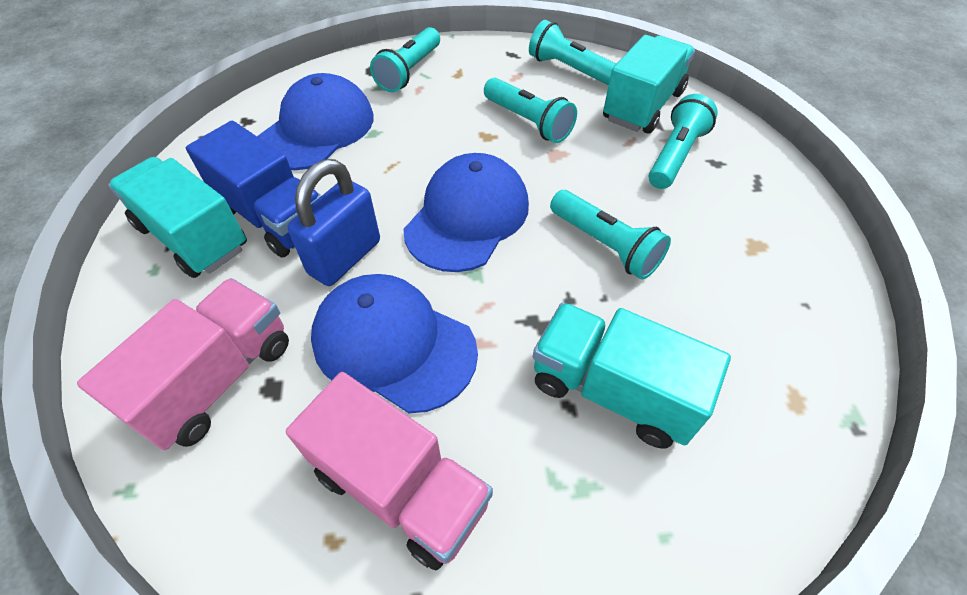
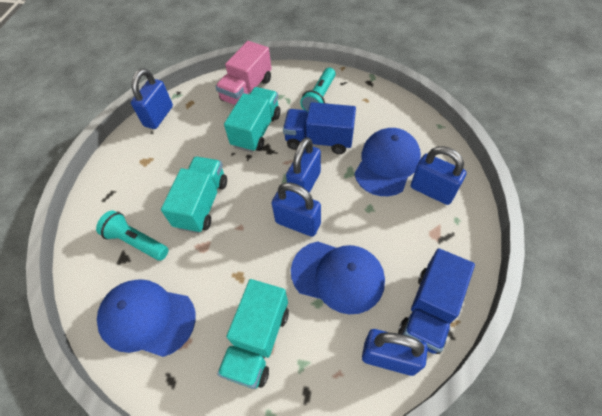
blue padlock: 1 -> 5
blue truck: 1 -> 2
pink truck: 2 -> 1
turquoise flashlight: 5 -> 2

